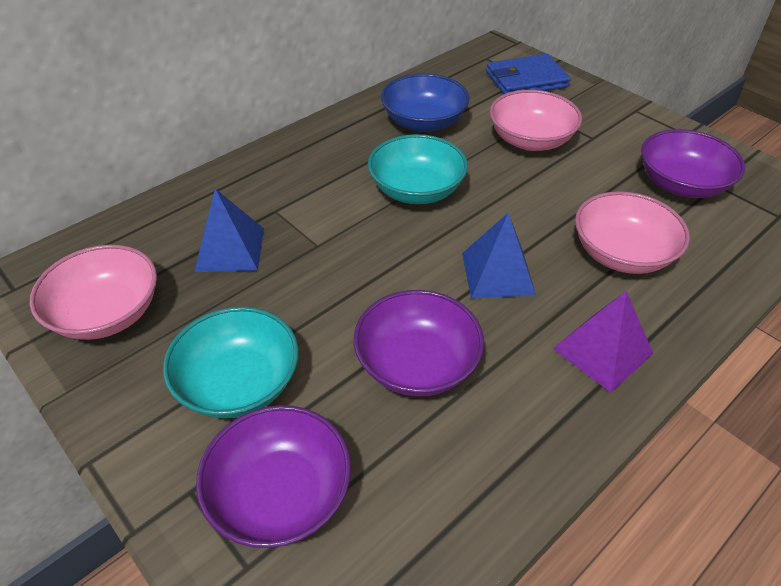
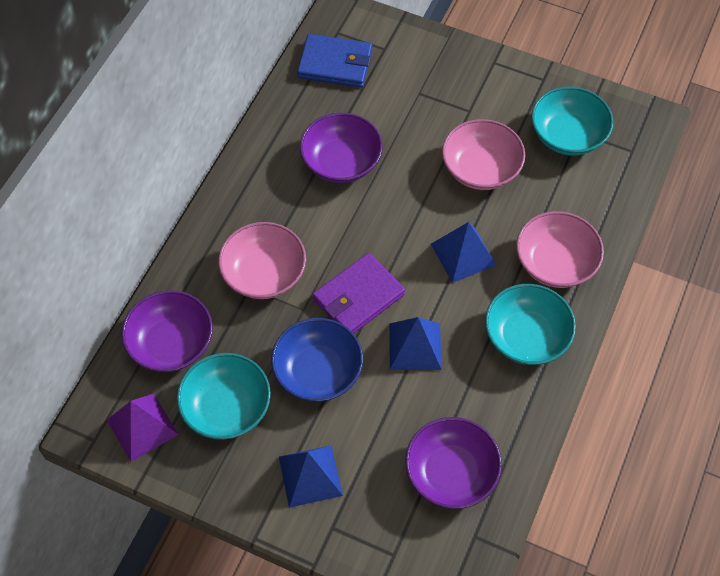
blue pyramid: 2 -> 3
purple wallet: 0 -> 1
turquoise bowl: 2 -> 3

